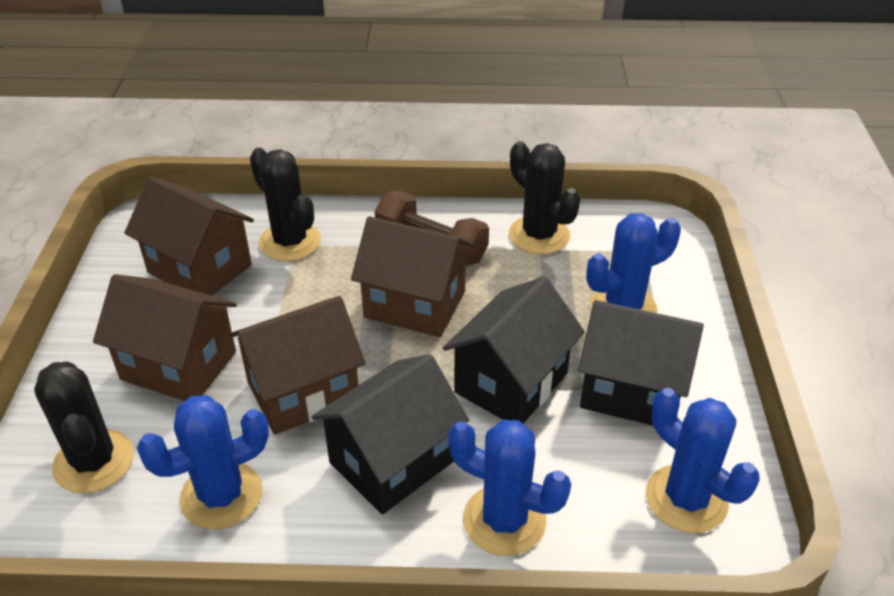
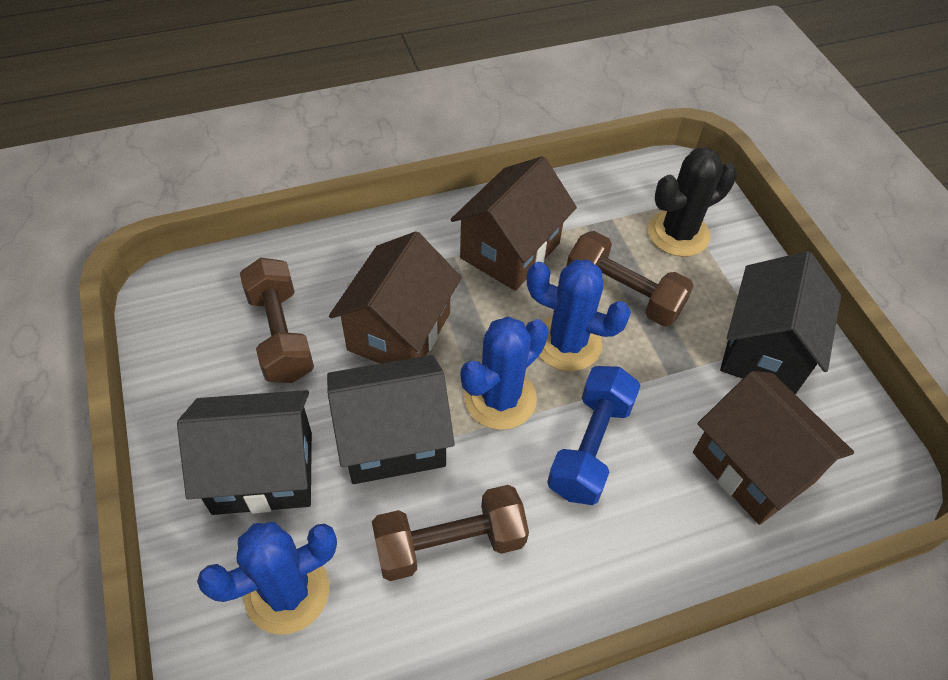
black cactus: 3 -> 1
blue cactus: 4 -> 3
blue dumbbell: 0 -> 1
brown dumbbell: 1 -> 3
brown house: 4 -> 3

